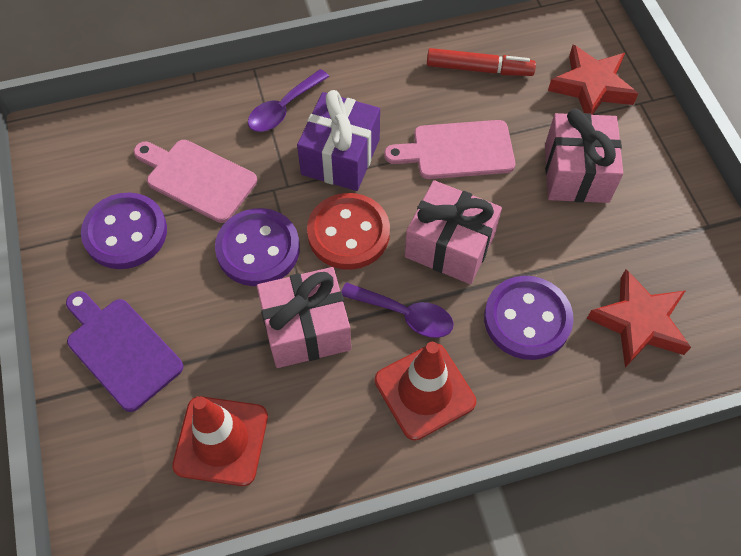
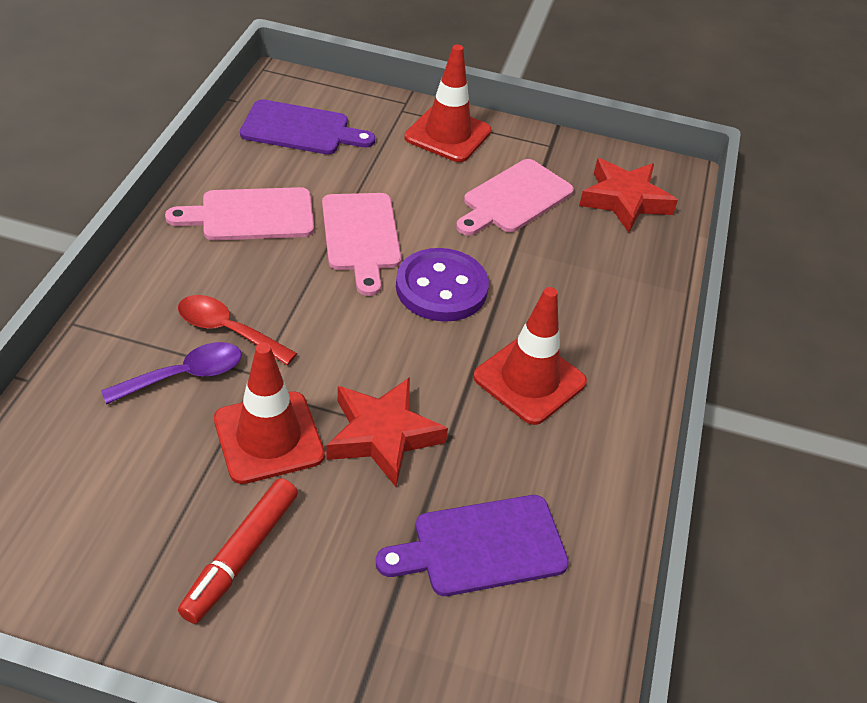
pink cutting board: 2 -> 3
pink gift: 3 -> 0
purple button: 3 -> 1
purple cutting board: 1 -> 2
purple gift: 1 -> 0
purple spoon: 2 -> 1
red button: 1 -> 0
red spoon: 0 -> 1
red traffic cone: 2 -> 3

